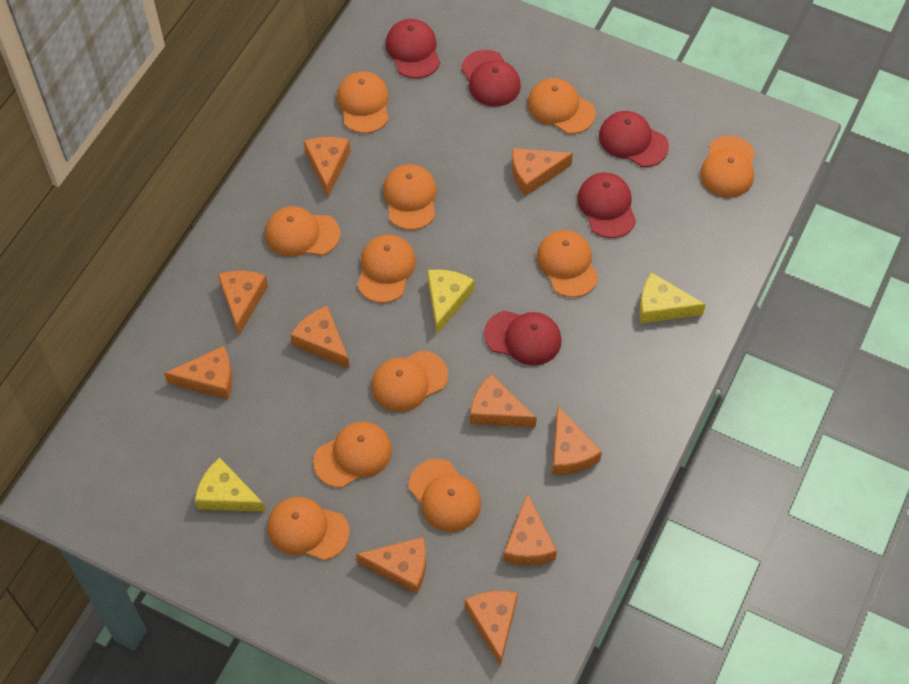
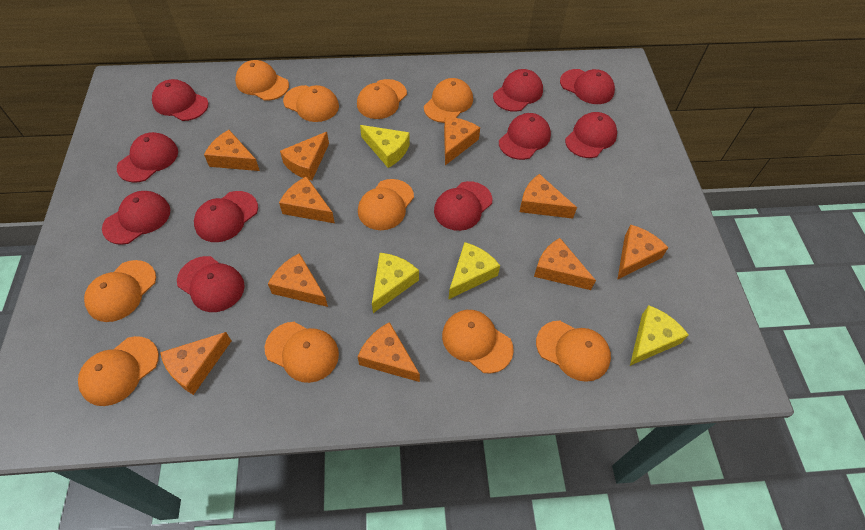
orange cap: 11 -> 10
red cap: 5 -> 10
yellow cheese: 3 -> 4

